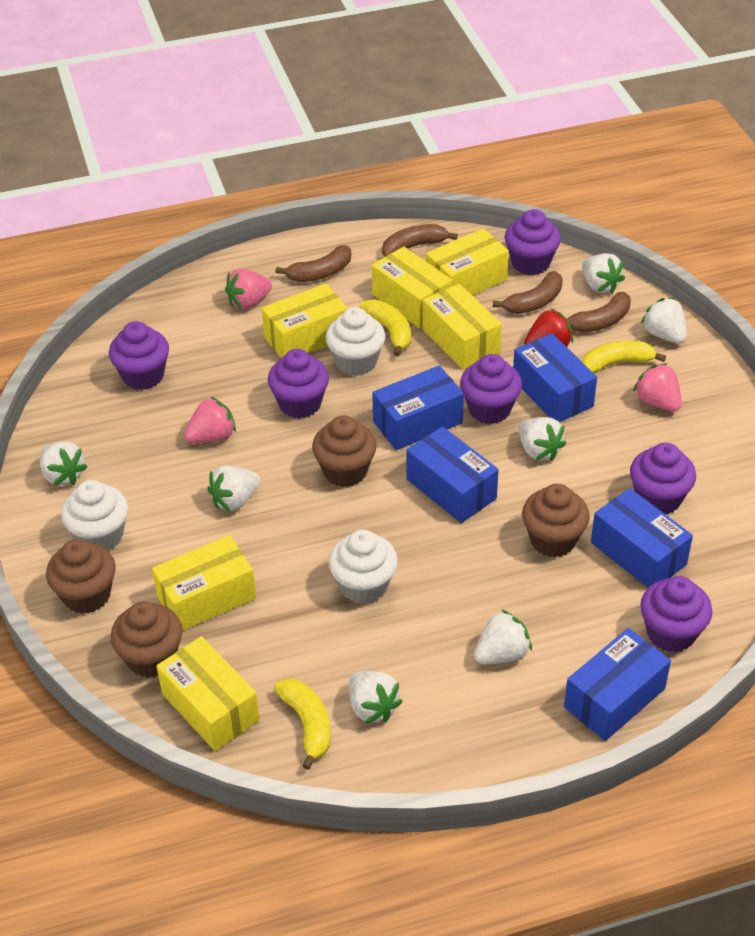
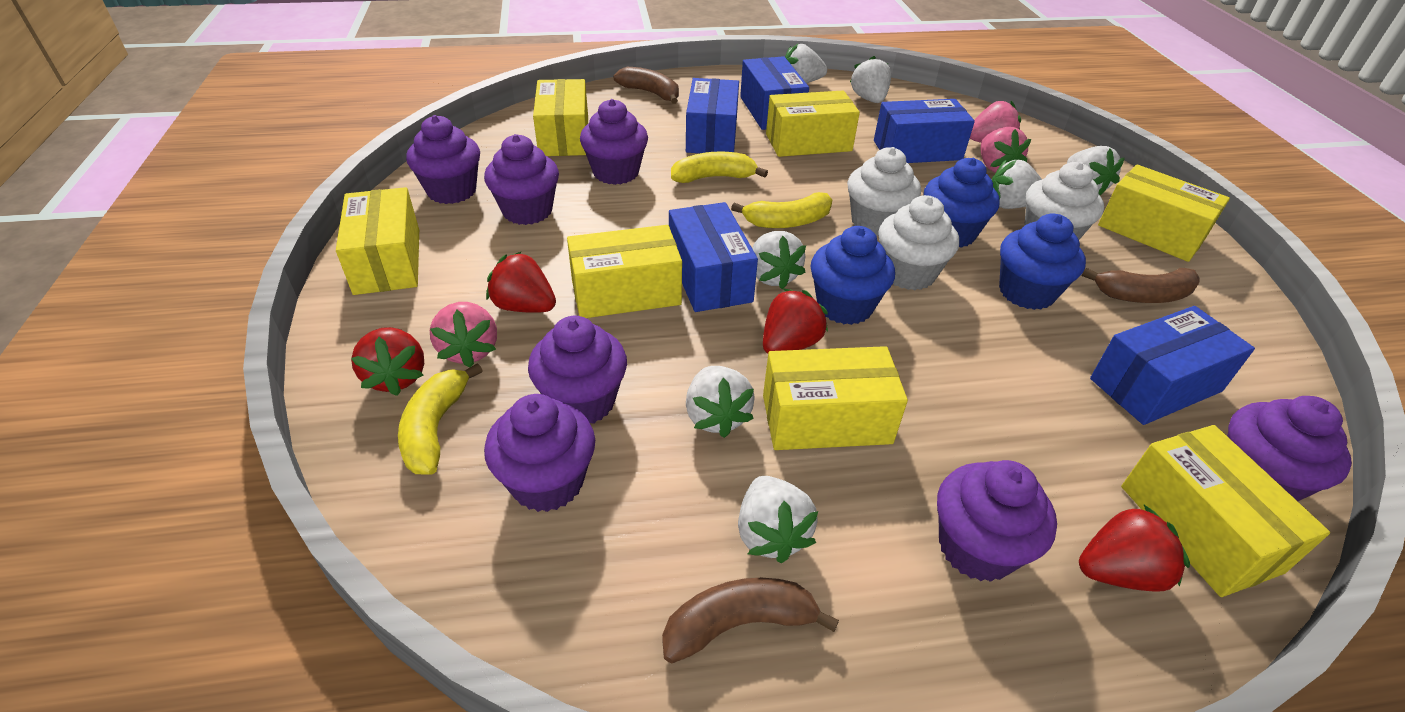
blue cupcake: 0 -> 3
brown banana: 4 -> 3
brown cupcake: 4 -> 0
purple cupcake: 6 -> 7
red strawberry: 1 -> 4
yellow box: 6 -> 7

